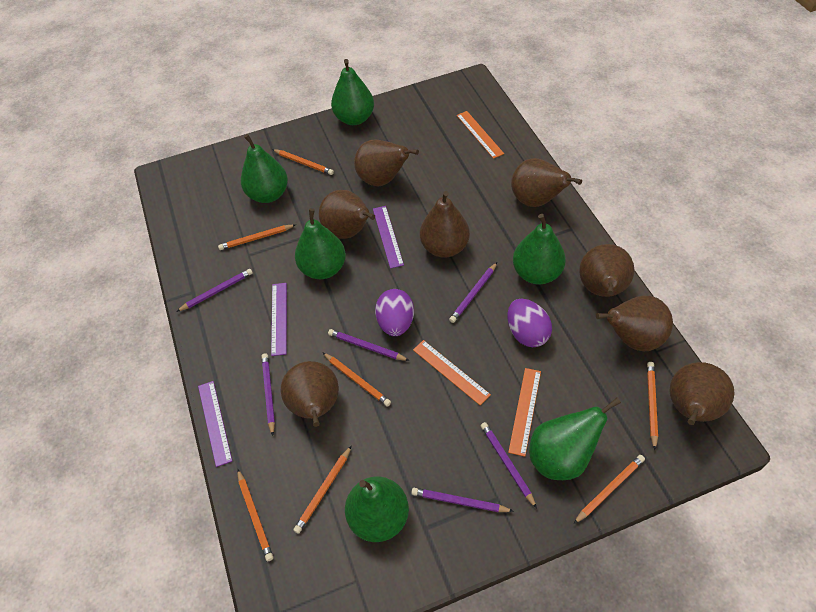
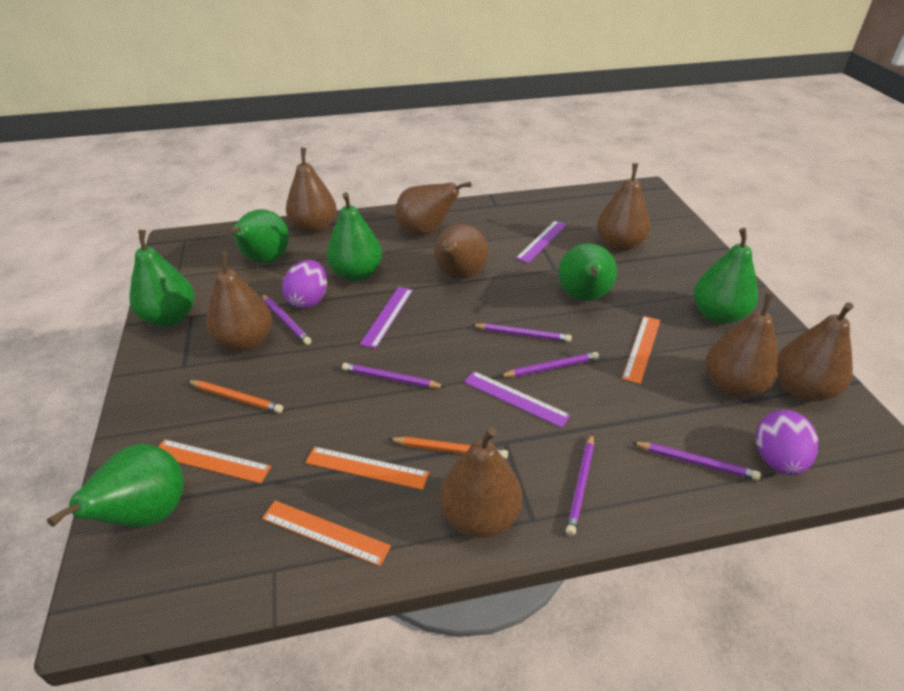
orange pencil: 7 -> 2
orange ruler: 3 -> 4

